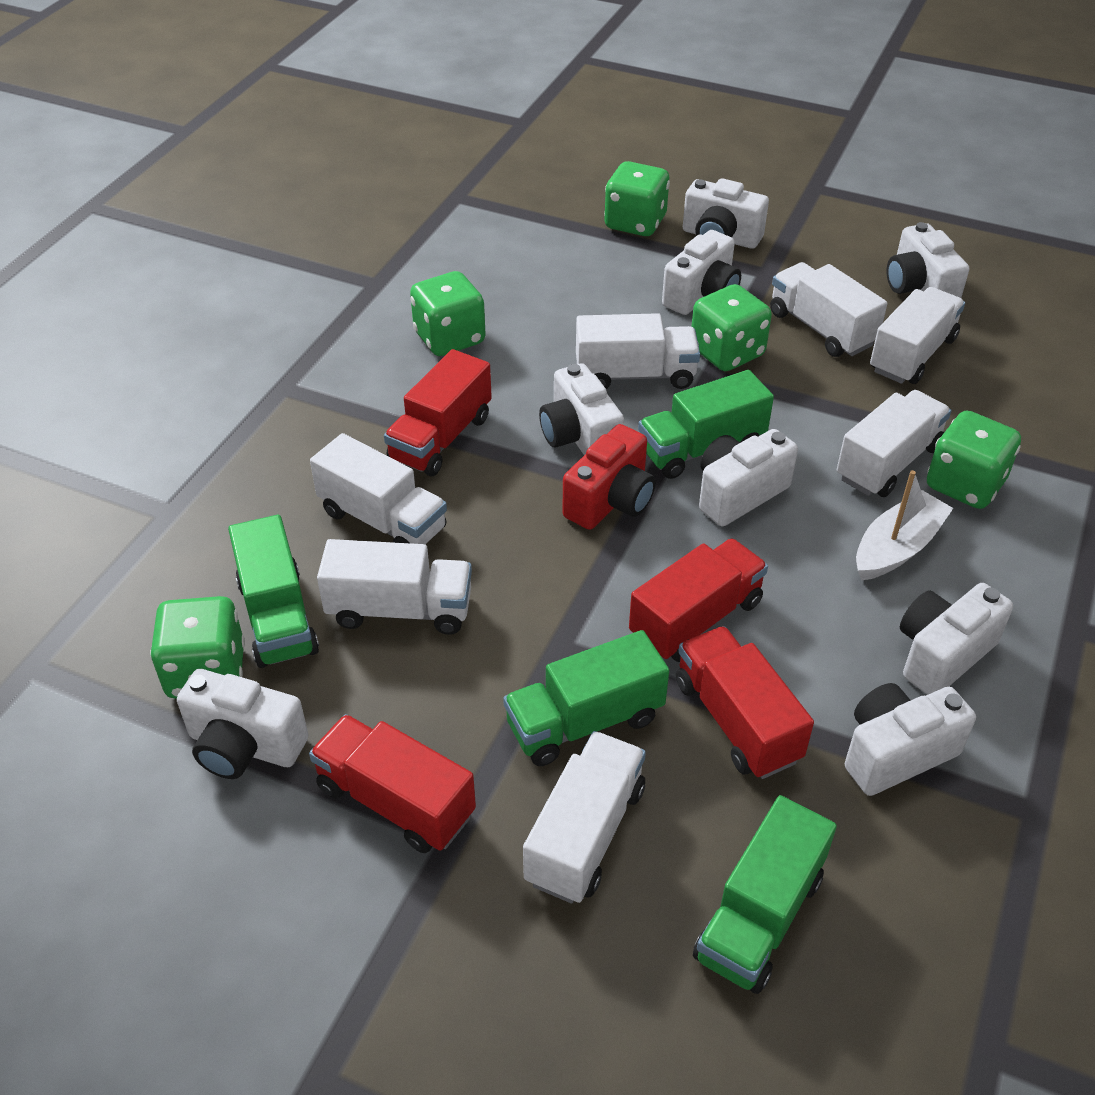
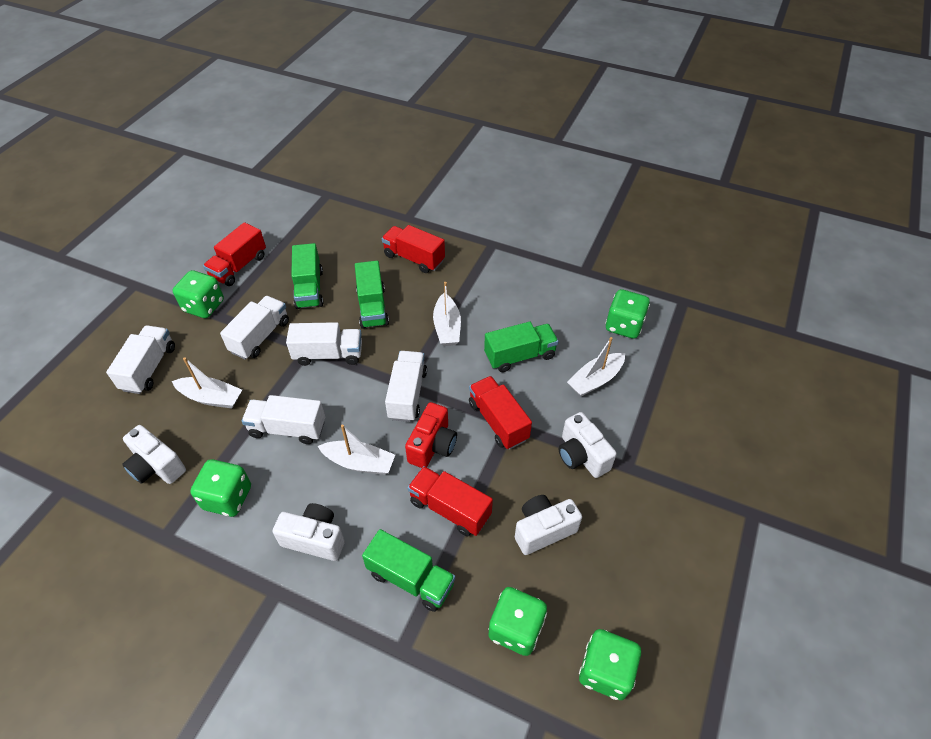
white boat: 1 -> 4
white camera: 8 -> 4
white truck: 7 -> 5

